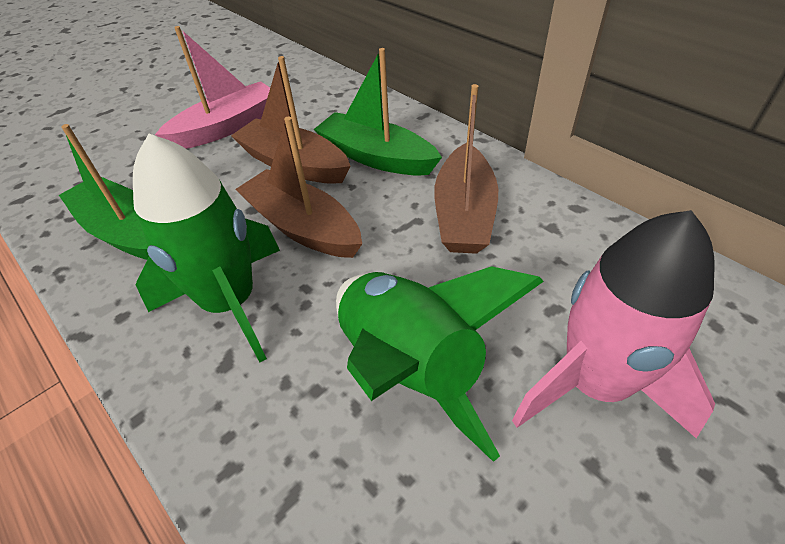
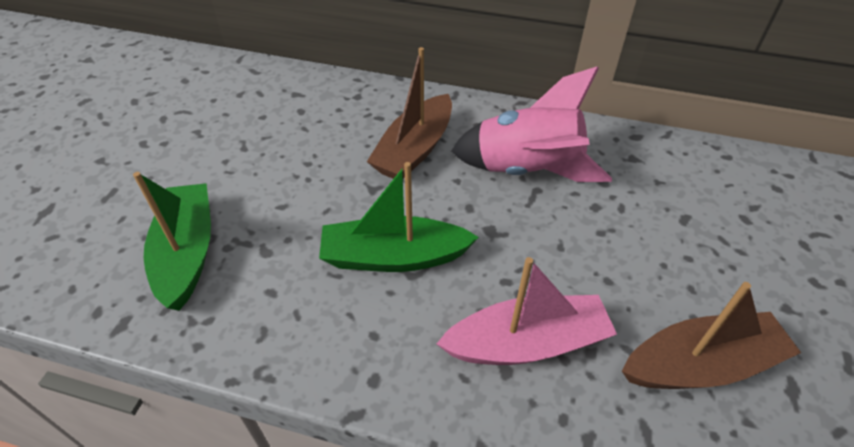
brown boat: 3 -> 2
green rocket: 2 -> 0

